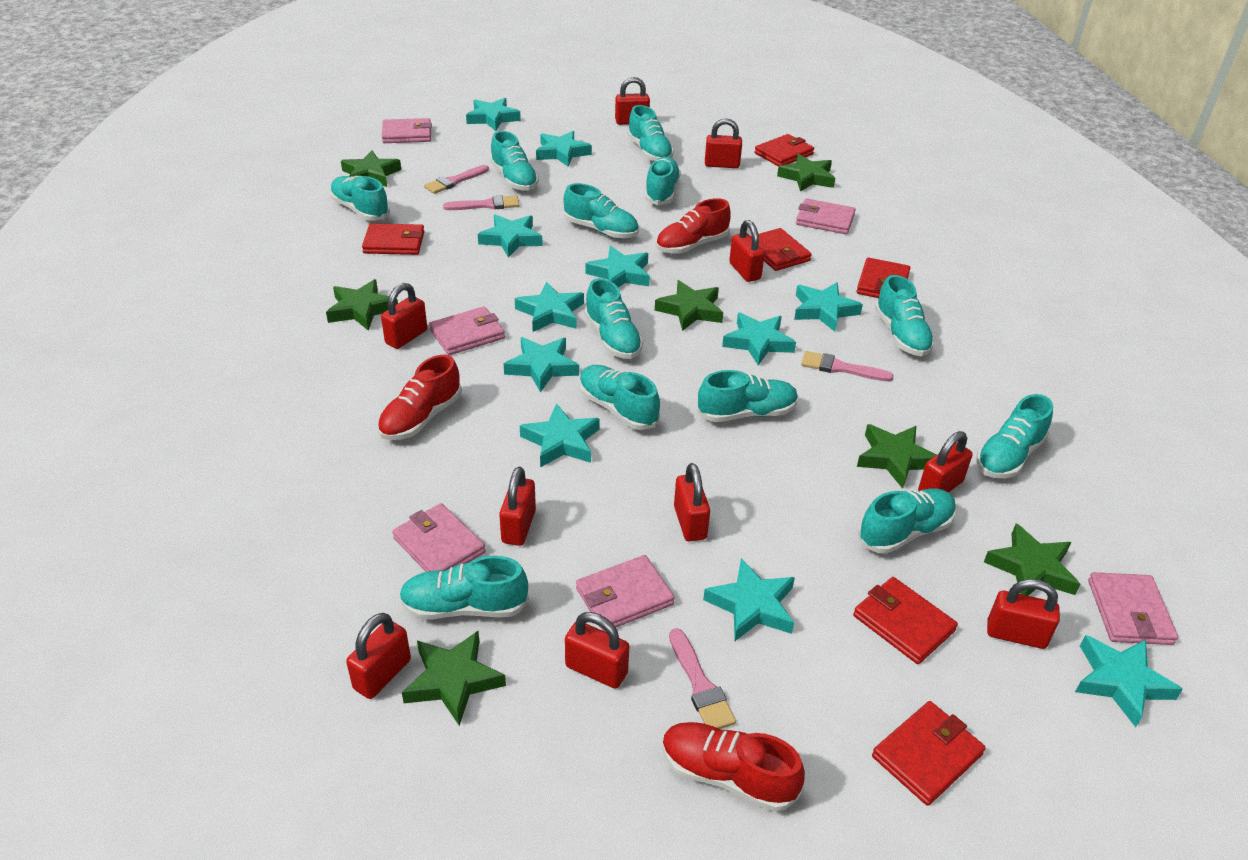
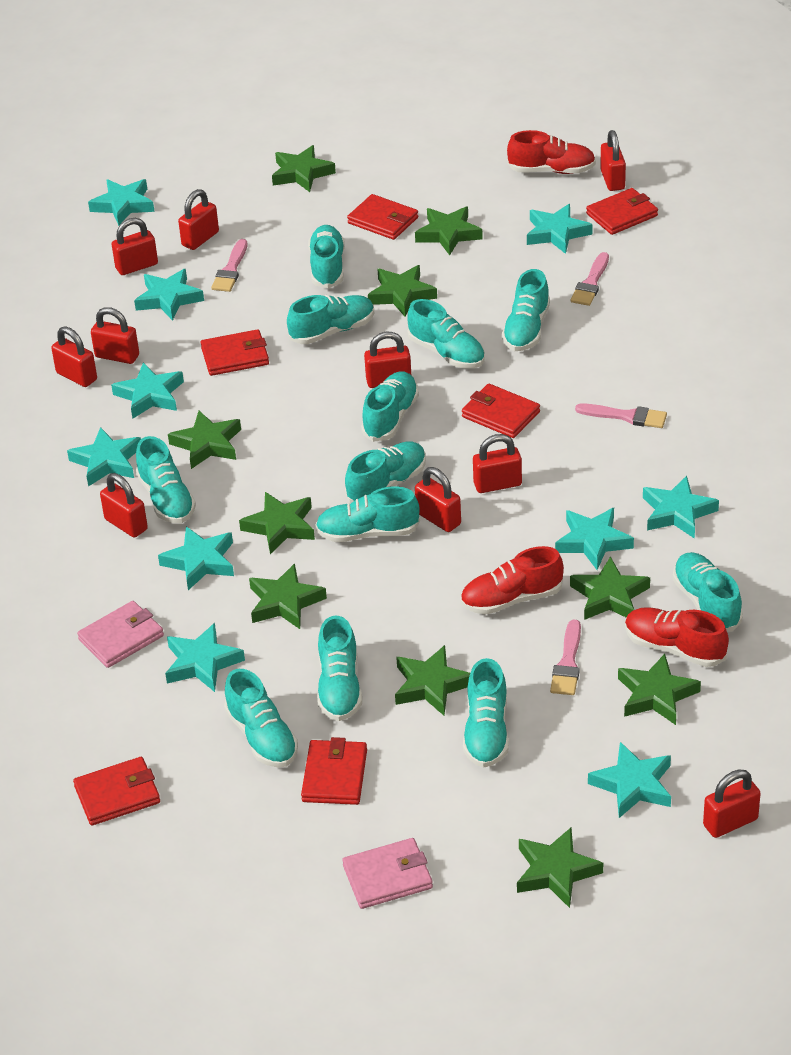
green star: 7 -> 10
pink wallet: 6 -> 2
turquoise star: 11 -> 10

